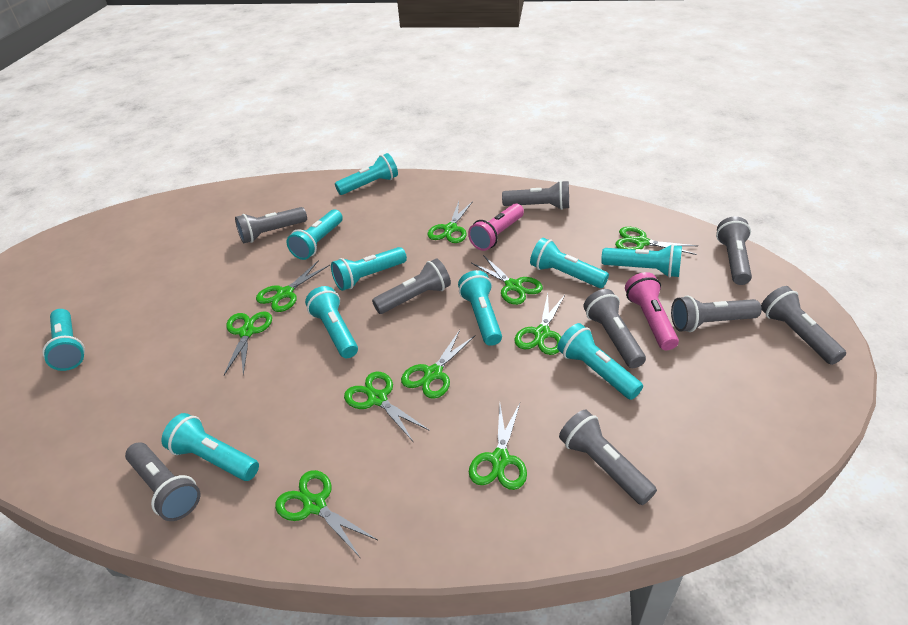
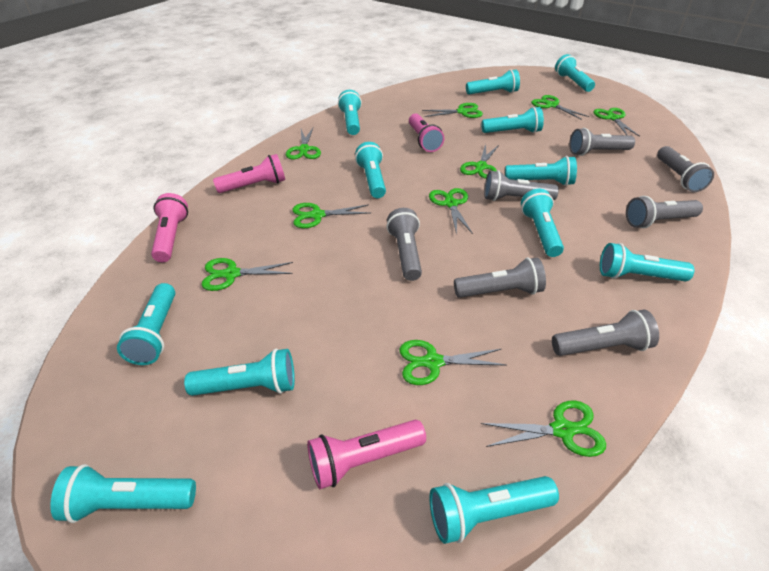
grey flashlight: 9 -> 7
pink flashlight: 2 -> 4
turquoise flashlight: 10 -> 12

